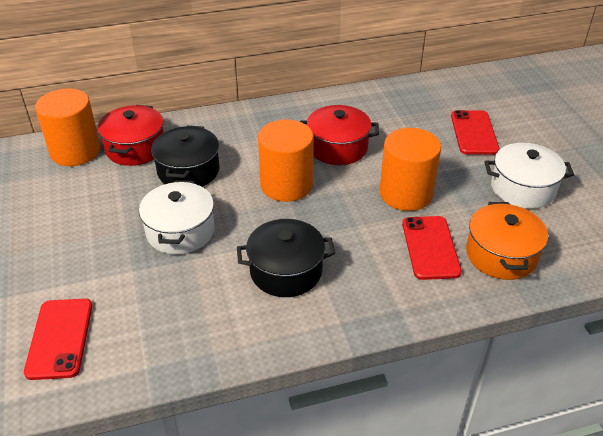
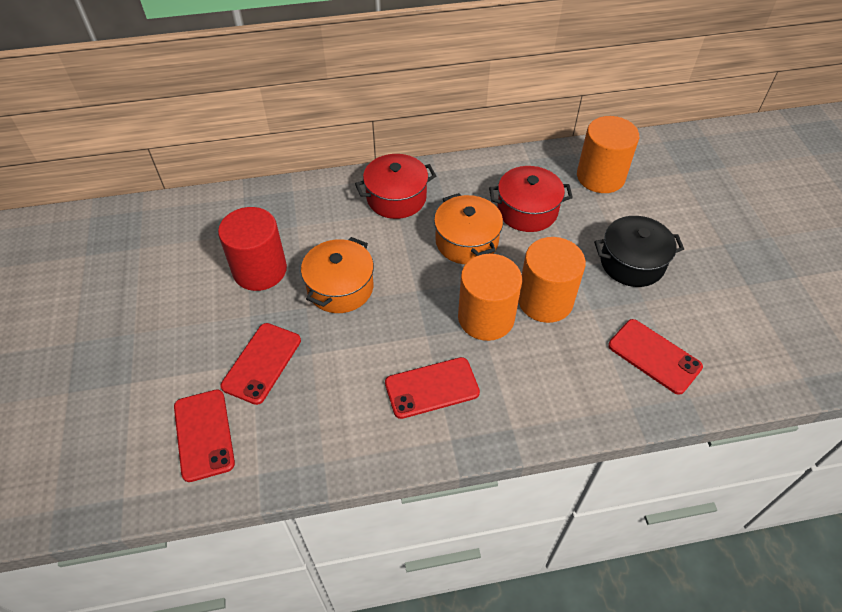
black pot: 2 -> 1
orange pot: 1 -> 2
red cylinder: 0 -> 1
red phone: 3 -> 4
white pot: 2 -> 0

